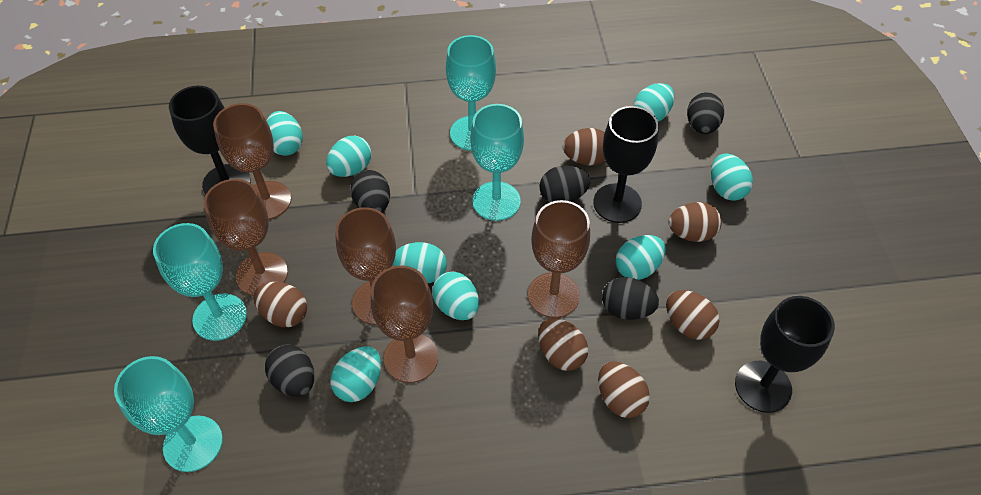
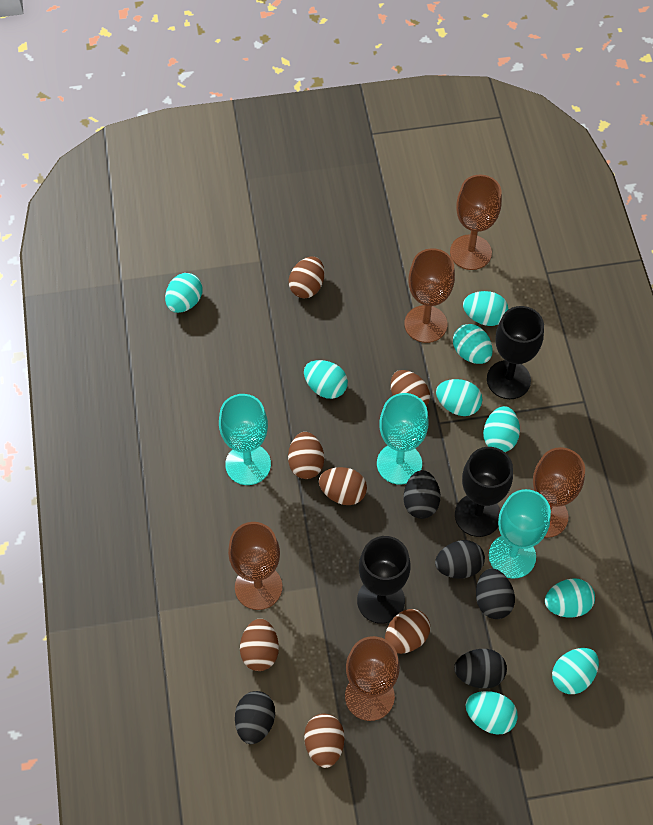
brown egg: 6 -> 7
turquoise egg: 8 -> 9
turquoise goblet: 4 -> 3

